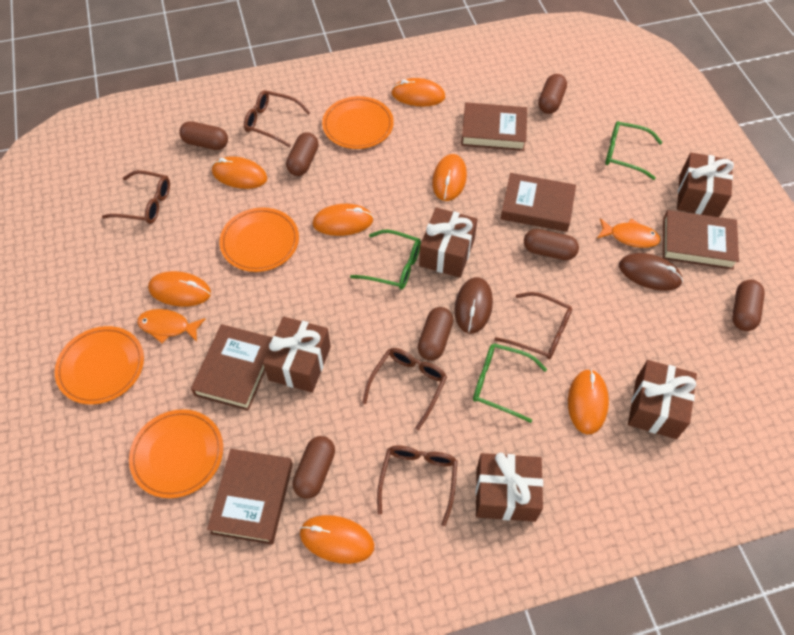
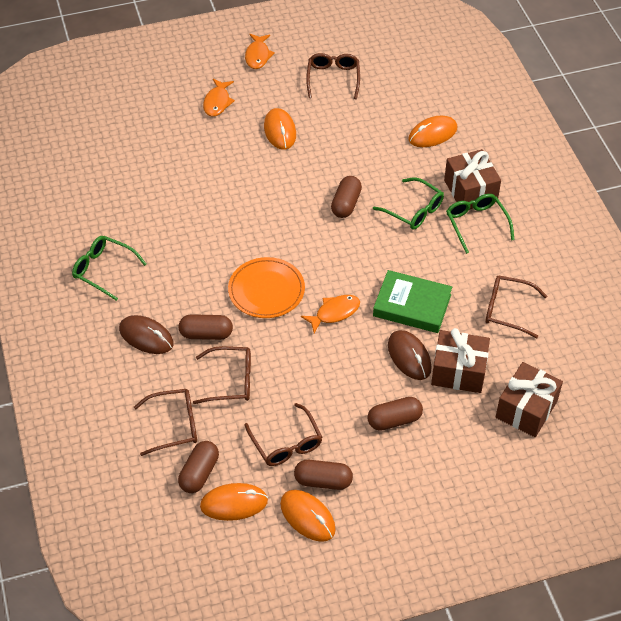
brown book: 5 -> 0
brown capsule: 7 -> 5
brown gift: 5 -> 3
green book: 0 -> 1
orange fish: 2 -> 3
orange mouse: 7 -> 4
orange plate: 4 -> 1

